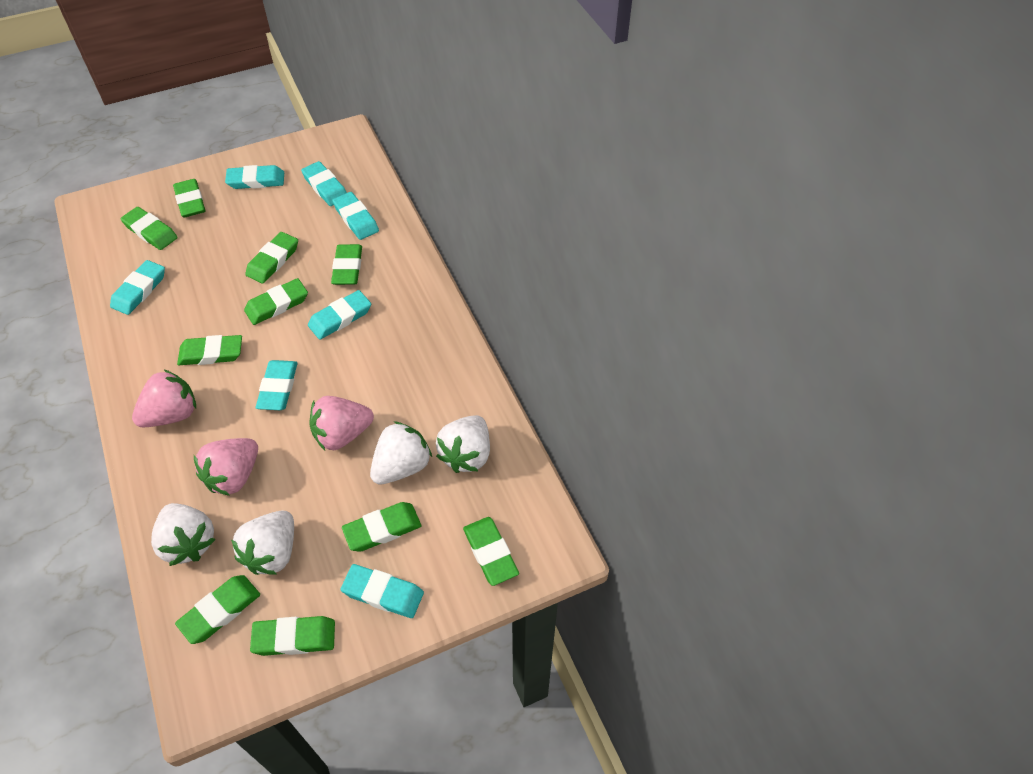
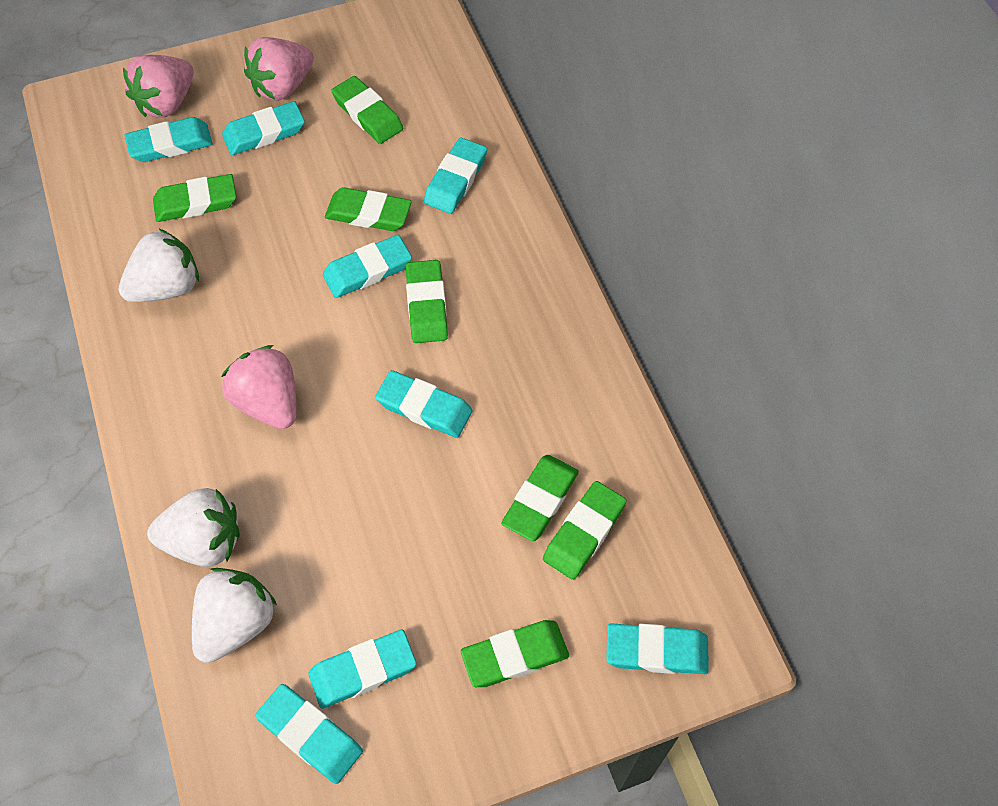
green eraser: 10 -> 7
turquoise eraser: 7 -> 8
white strawberry: 4 -> 3

